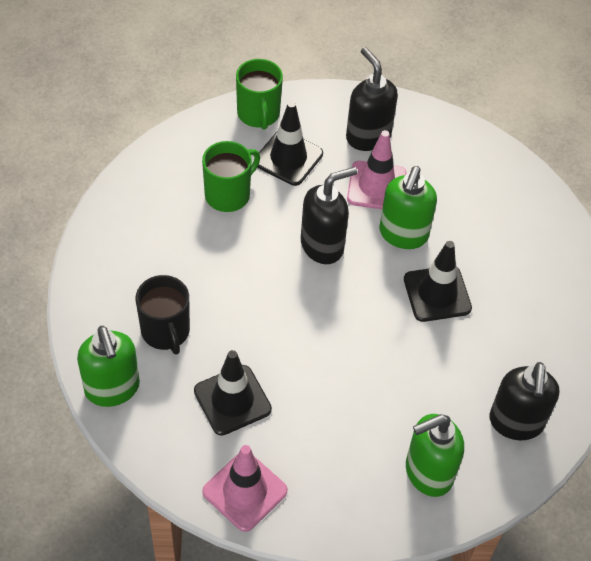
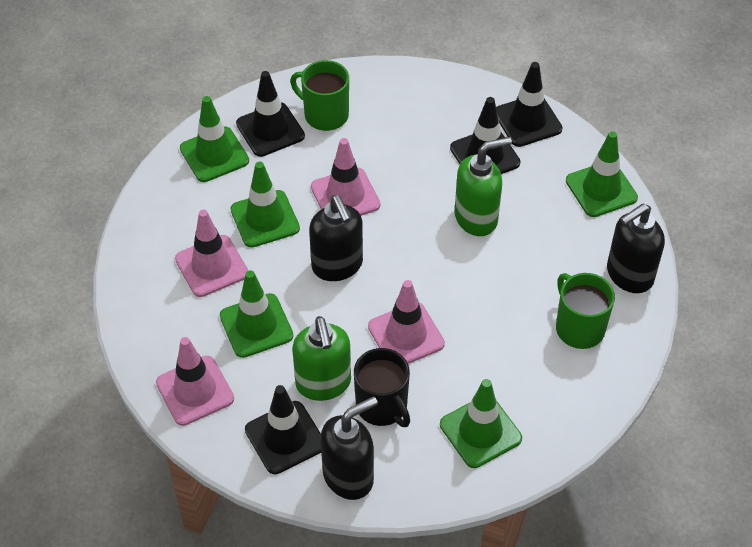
black traffic cone: 3 -> 4
green soap dispenser: 3 -> 2
green traffic cone: 0 -> 5
pink traffic cone: 2 -> 4

